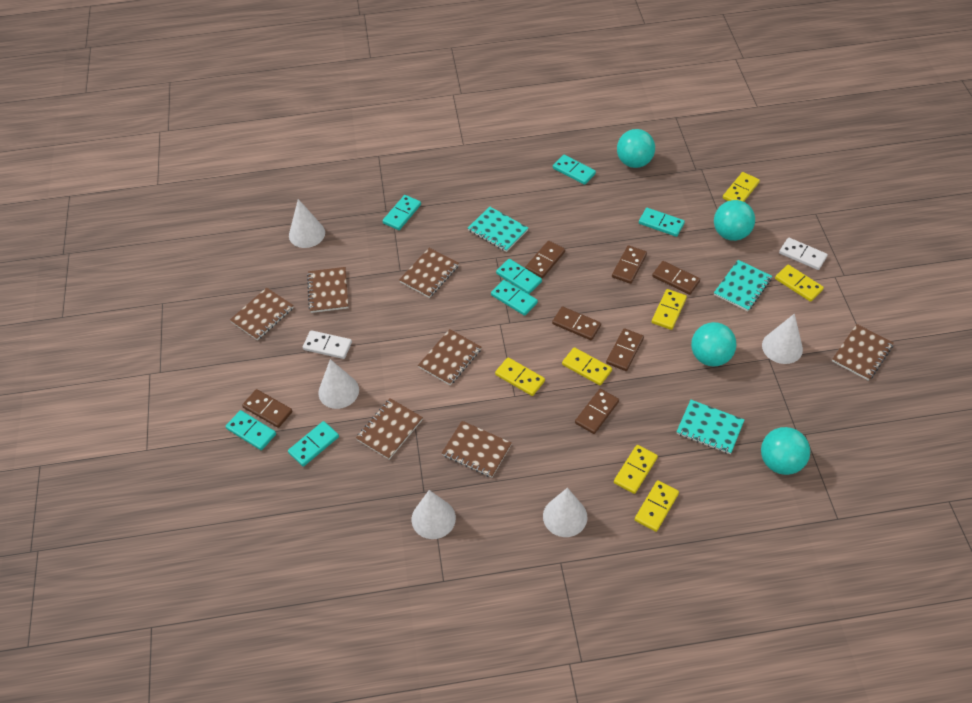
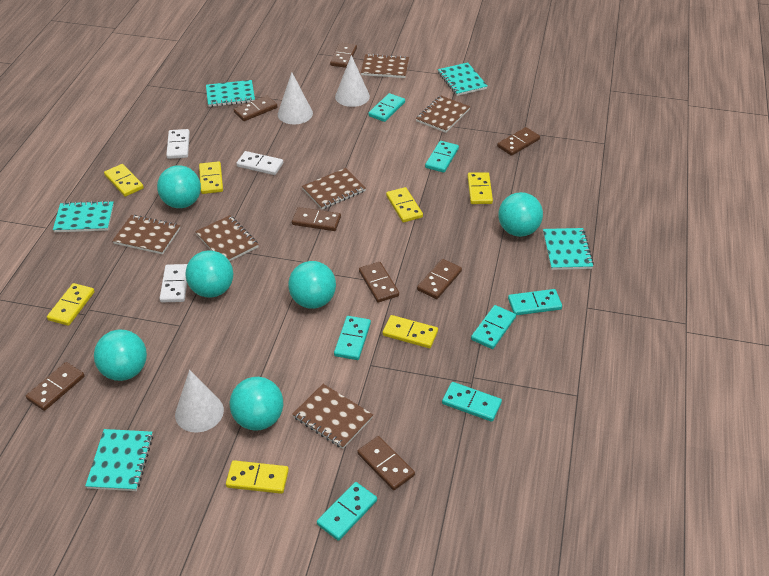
brown domino: 7 -> 8
brown notebook: 7 -> 6
turquoise ball: 4 -> 6
turquoise notebook: 3 -> 5
white cone: 5 -> 3
white domino: 2 -> 3

